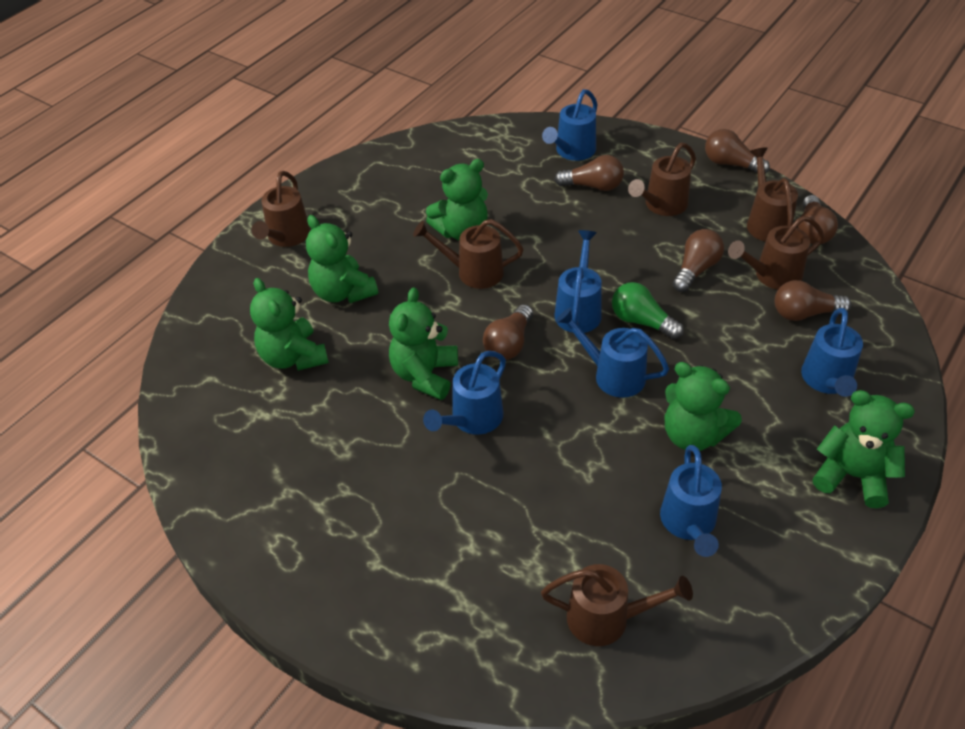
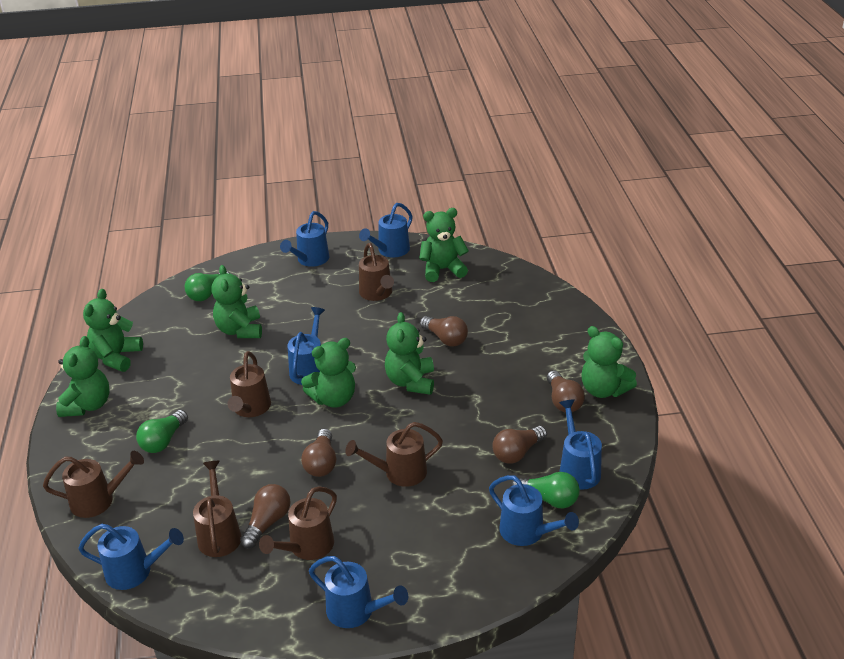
blue watering can: 6 -> 7
brown light bulb: 6 -> 5
green light bulb: 1 -> 3
green teddy bear: 6 -> 7

